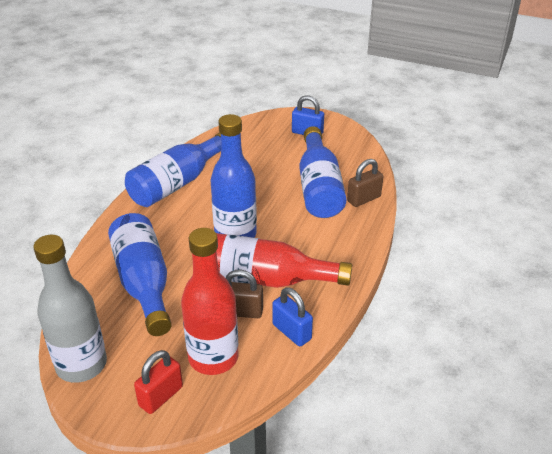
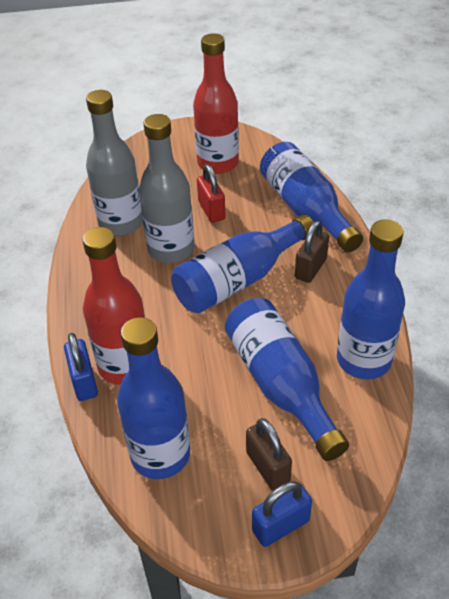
blue bottle: 4 -> 5
grey bottle: 1 -> 2

